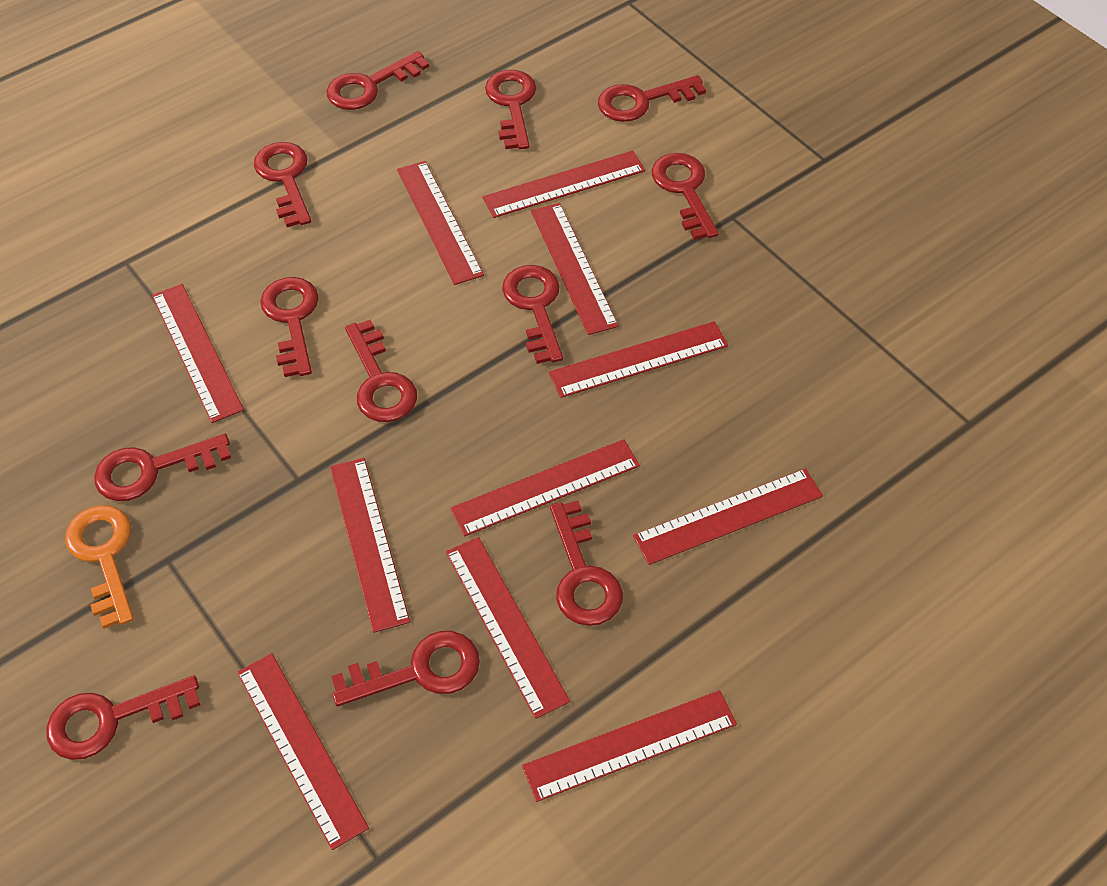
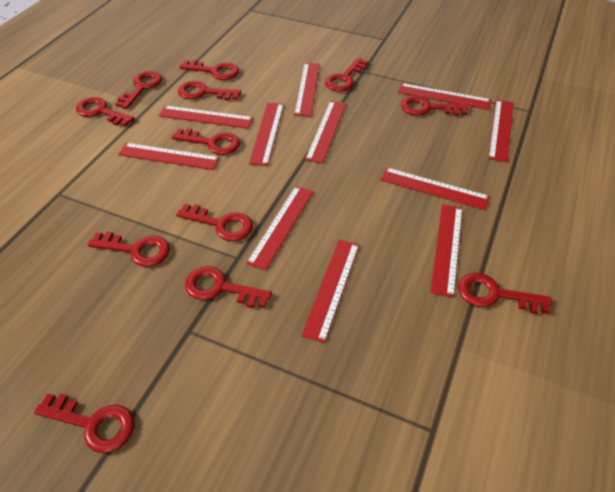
orange key: 1 -> 0

